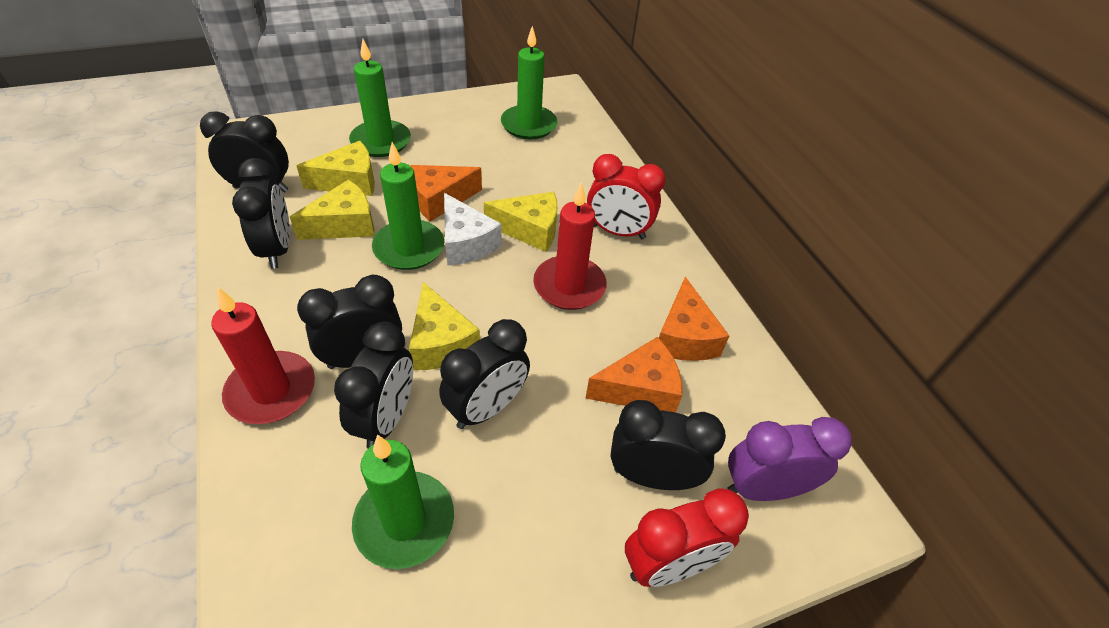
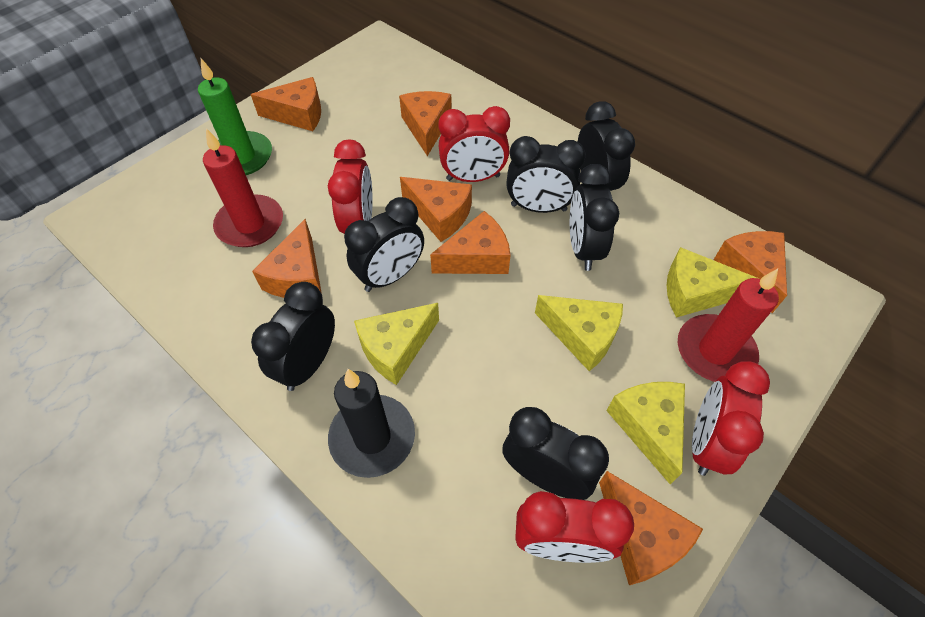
black candle: 0 -> 1
green candle: 4 -> 1
orange cheese: 3 -> 7
purple clock: 1 -> 0
red clock: 2 -> 4
white cheese: 1 -> 0

